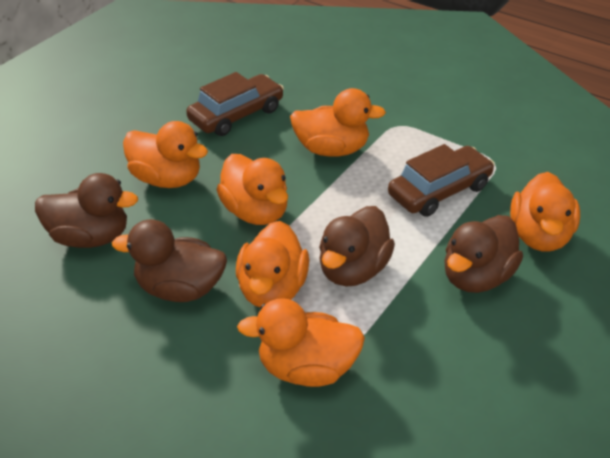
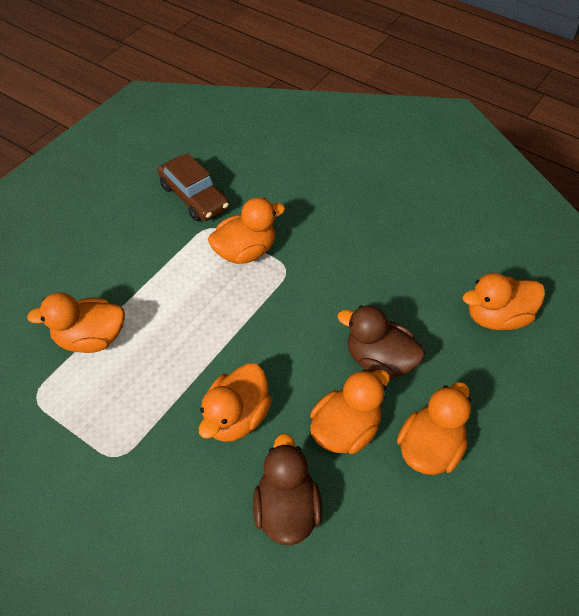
brown car: 2 -> 1
brown duck: 4 -> 2

